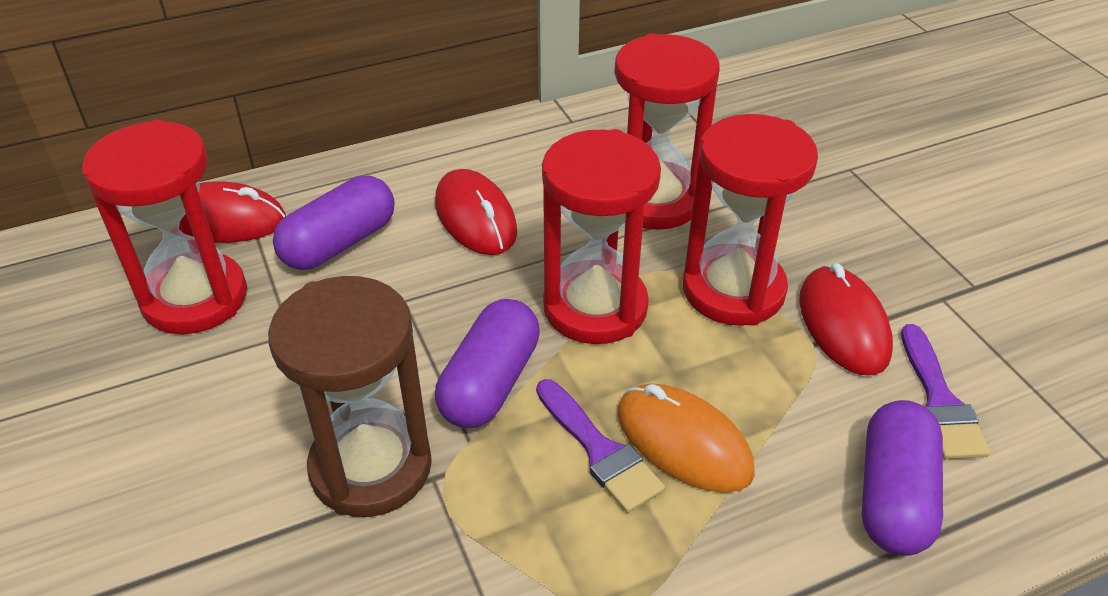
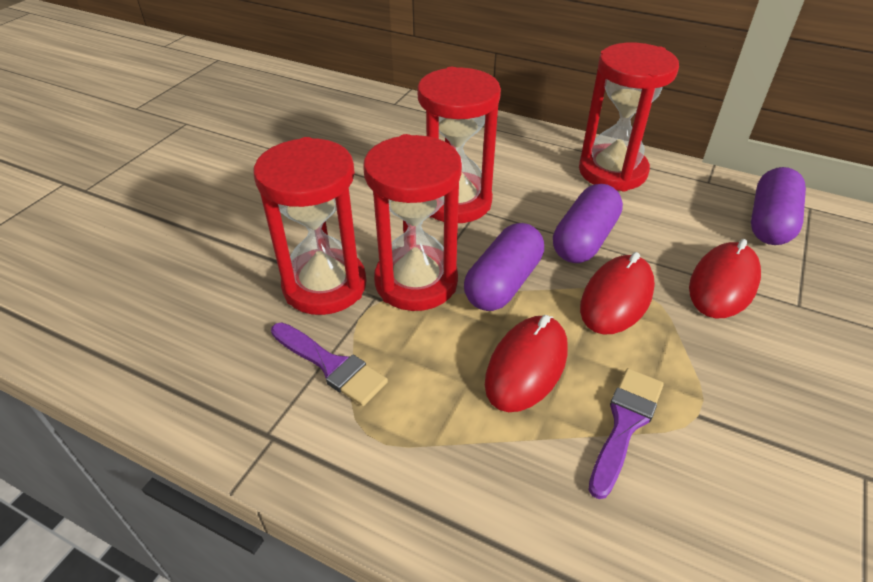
brown hourglass: 1 -> 0
orange mouse: 1 -> 0

